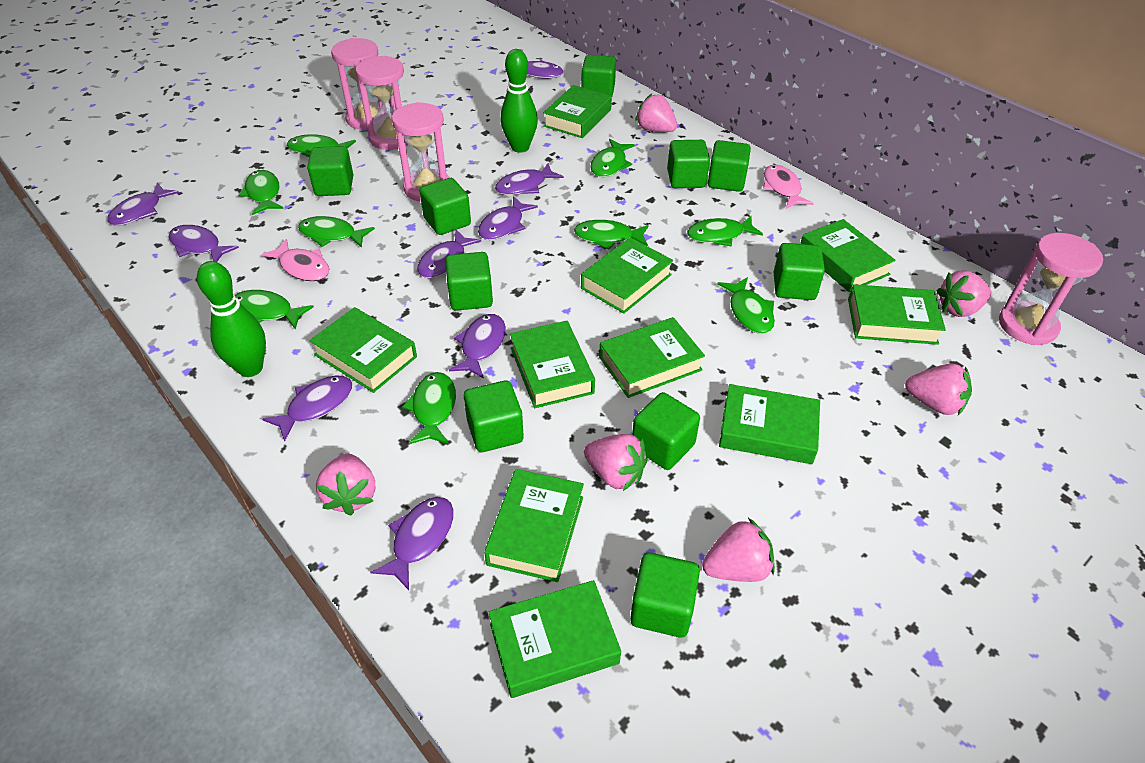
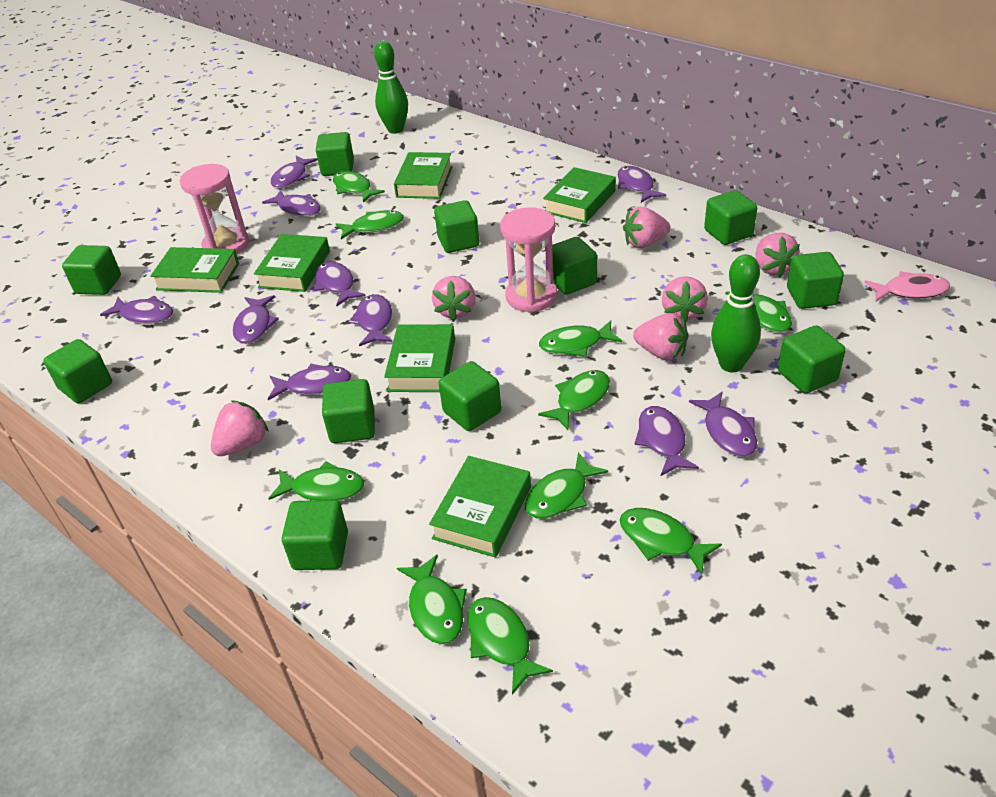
green book: 10 -> 6
green cube: 10 -> 11
green fish: 9 -> 10
pink fish: 2 -> 1
pink hourglass: 4 -> 2
purple fish: 9 -> 10

